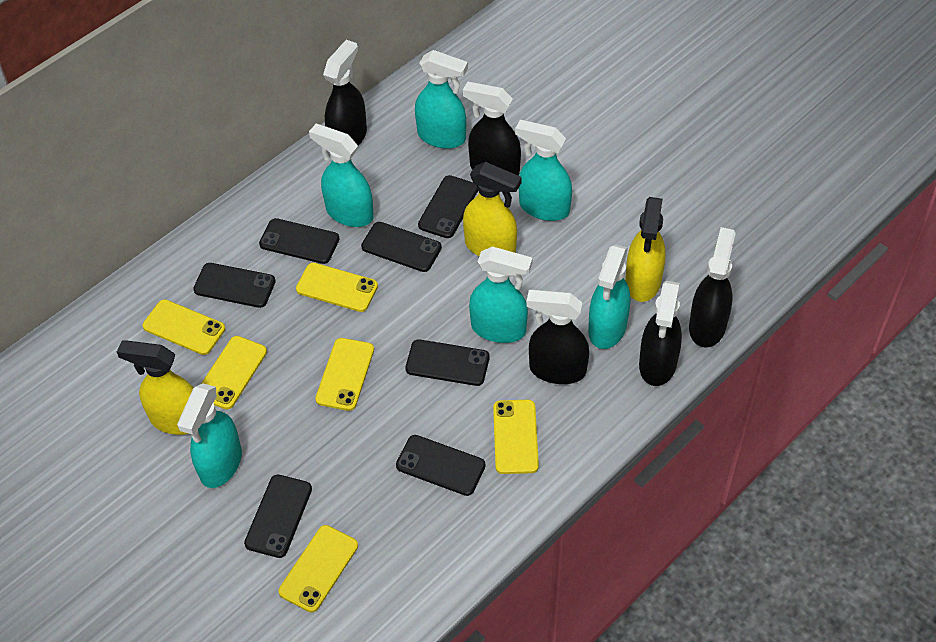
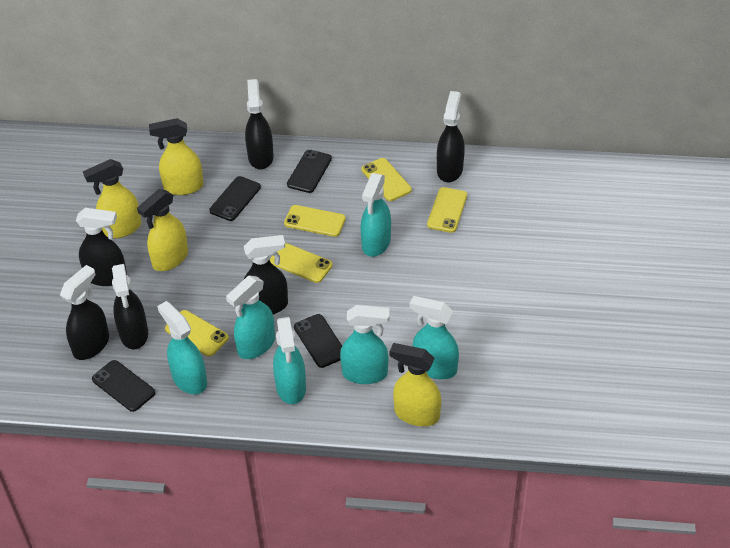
black phone: 7 -> 4
black spray bottle: 5 -> 6
yellow phone: 6 -> 5
yellow spray bottle: 3 -> 4

